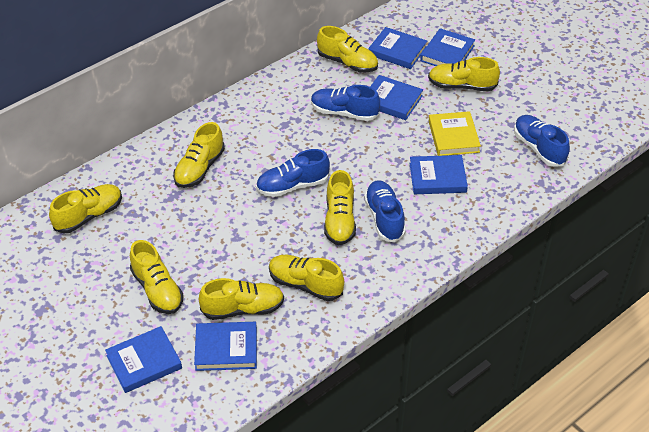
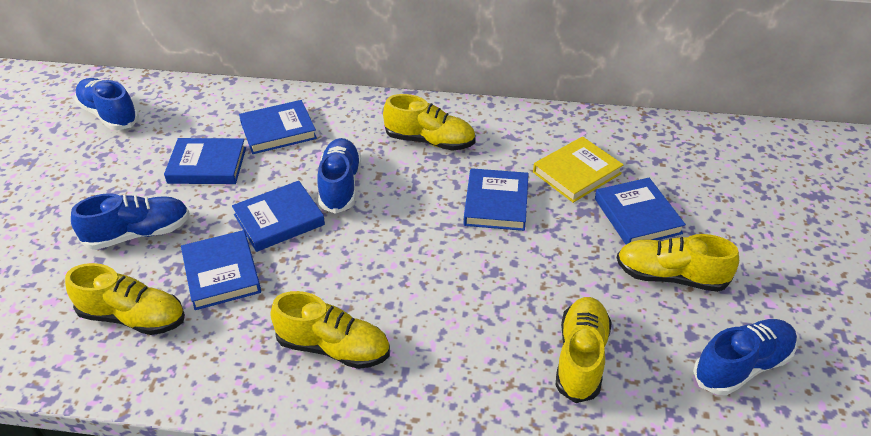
yellow shoe: 8 -> 5

